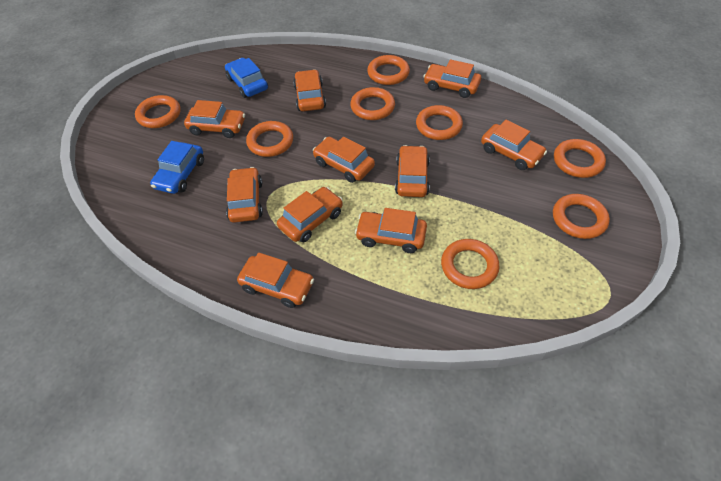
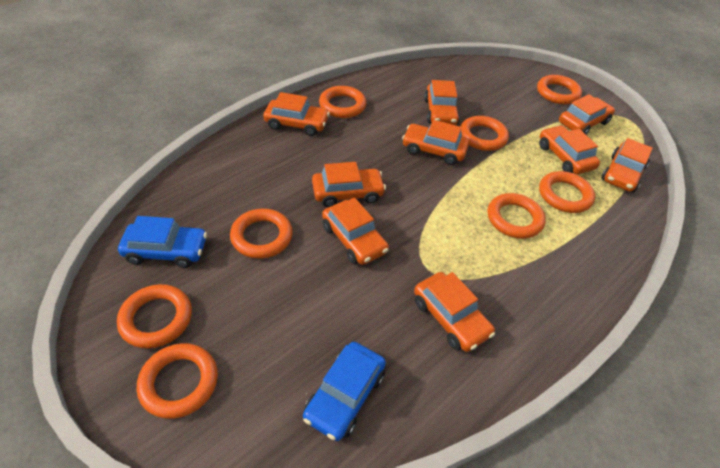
orange car: 10 -> 9

